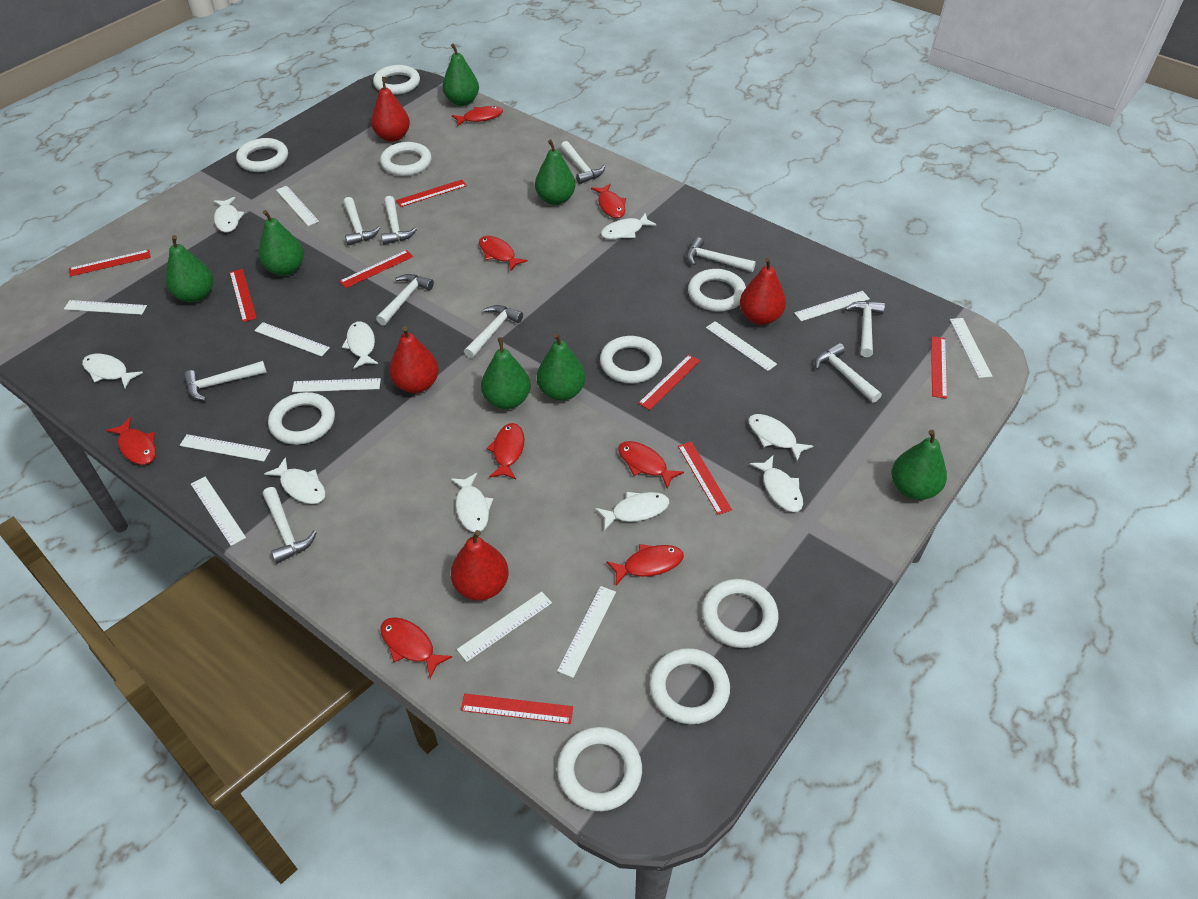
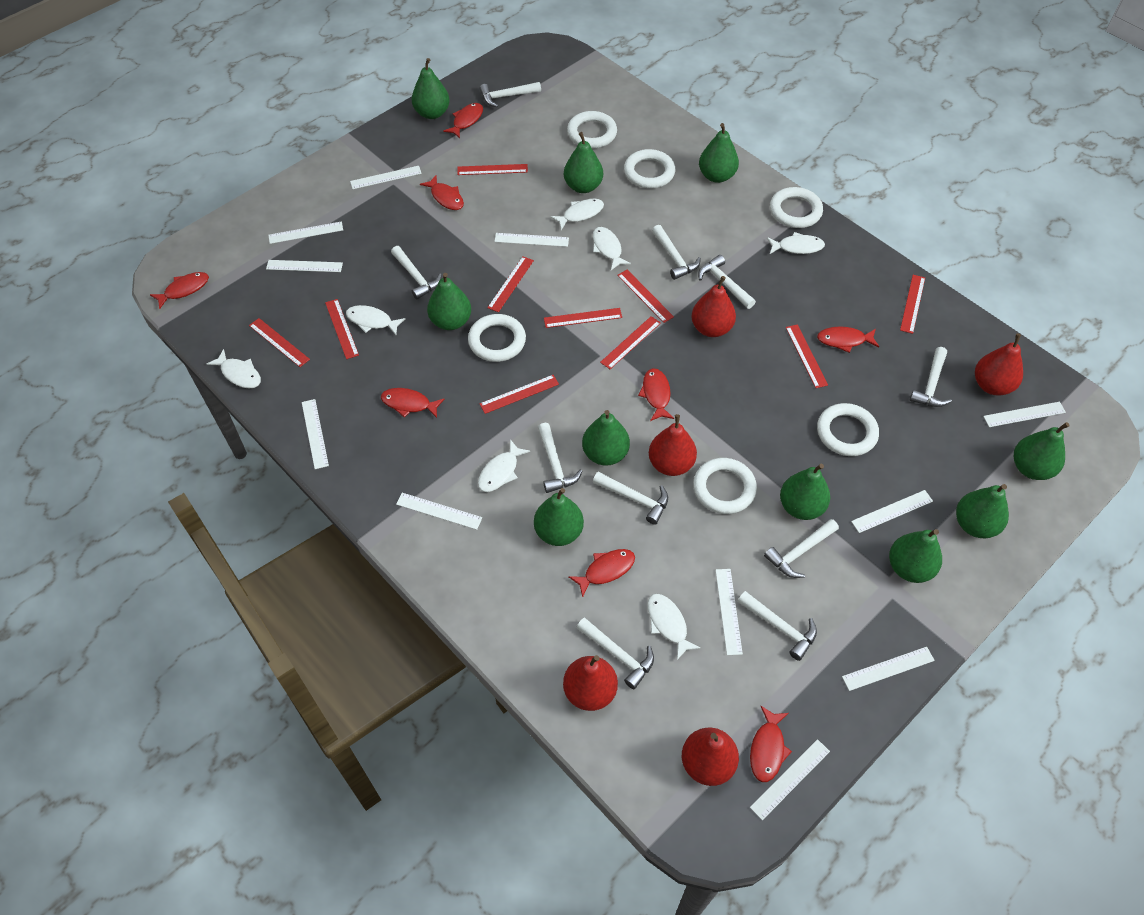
green pear: 7 -> 10
red pear: 4 -> 5
red ruler: 8 -> 10
white fish: 9 -> 7
white ring: 9 -> 6

